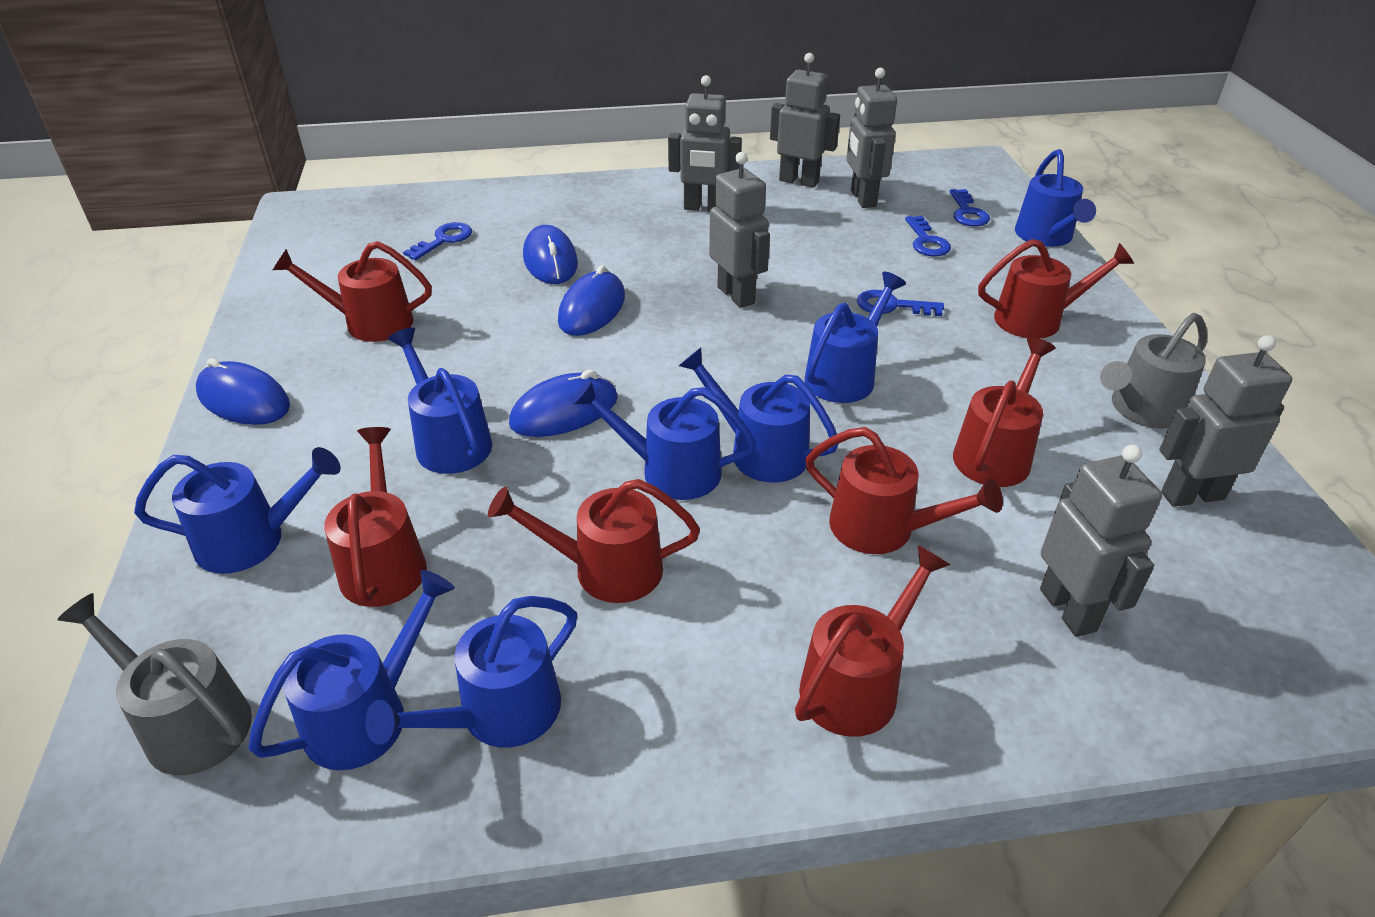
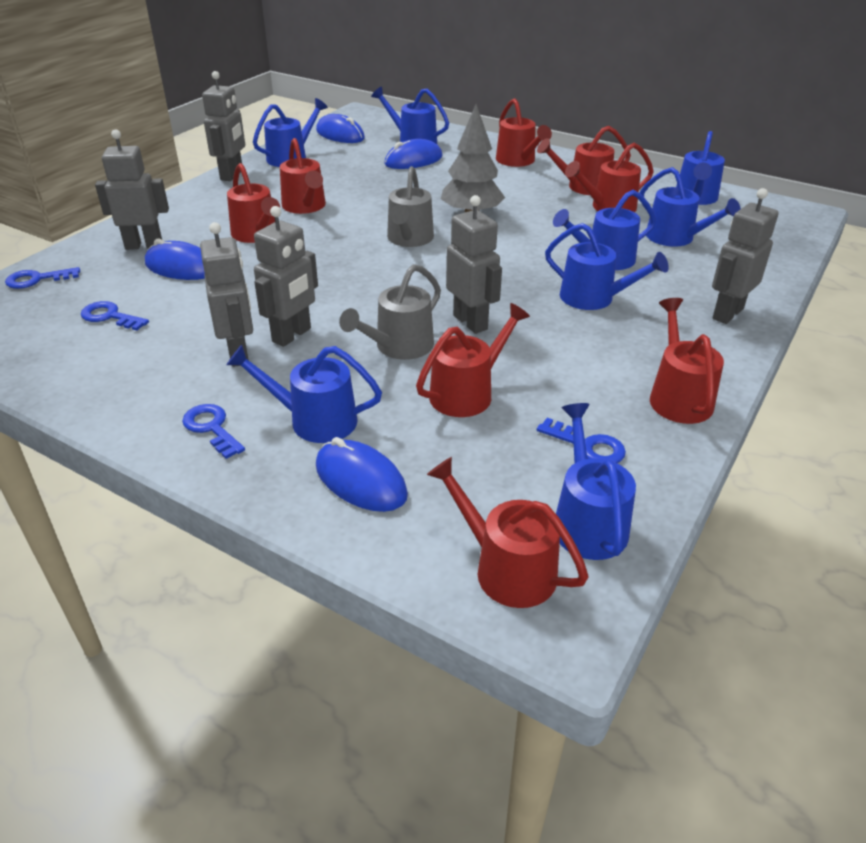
grey tree: 0 -> 1
red watering can: 7 -> 8

